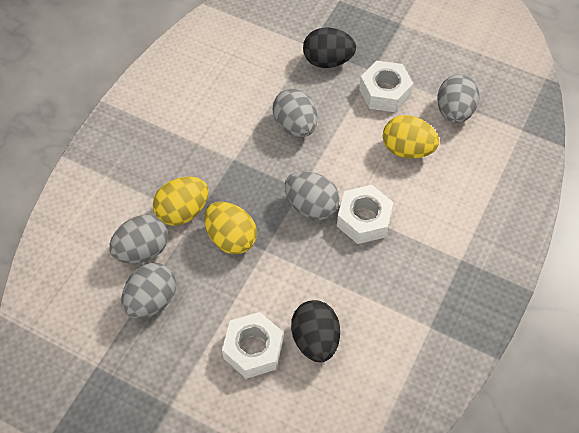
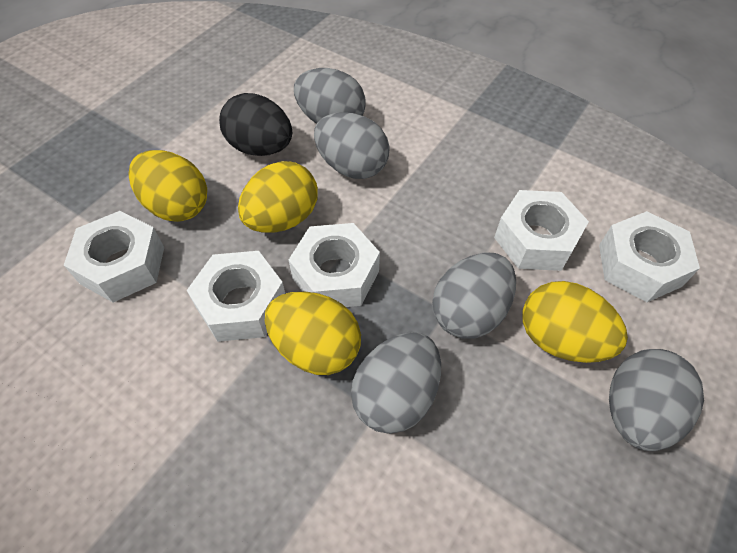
black egg: 2 -> 1
white nut: 3 -> 5
yellow egg: 3 -> 4

